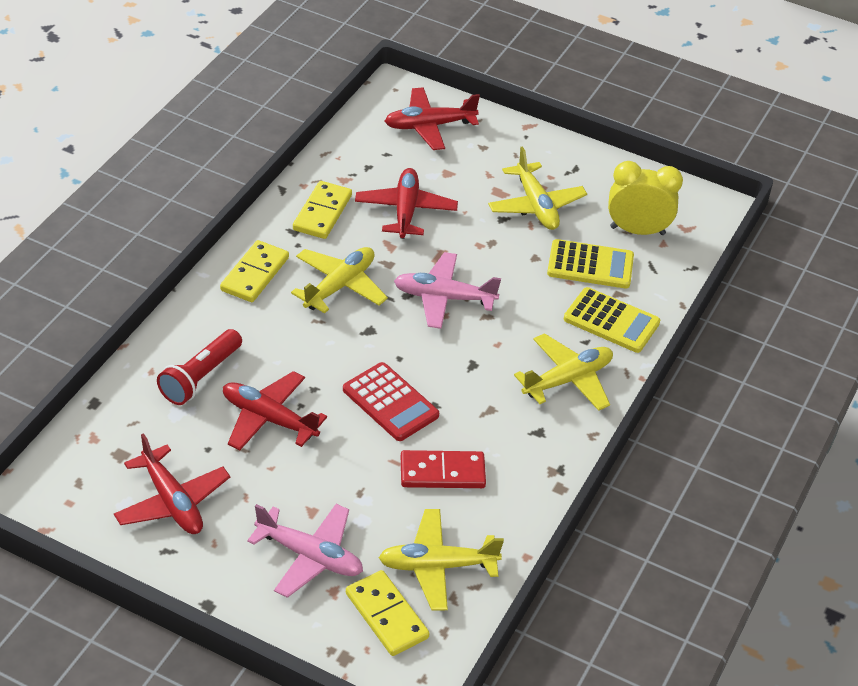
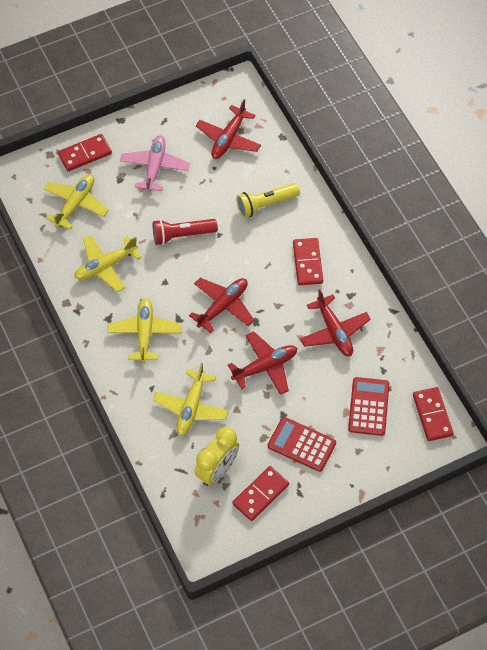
pink plane: 2 -> 1
red calculator: 1 -> 2
red domino: 1 -> 4
yellow calculator: 2 -> 0
yellow domino: 3 -> 0
yellow flashlight: 0 -> 1

